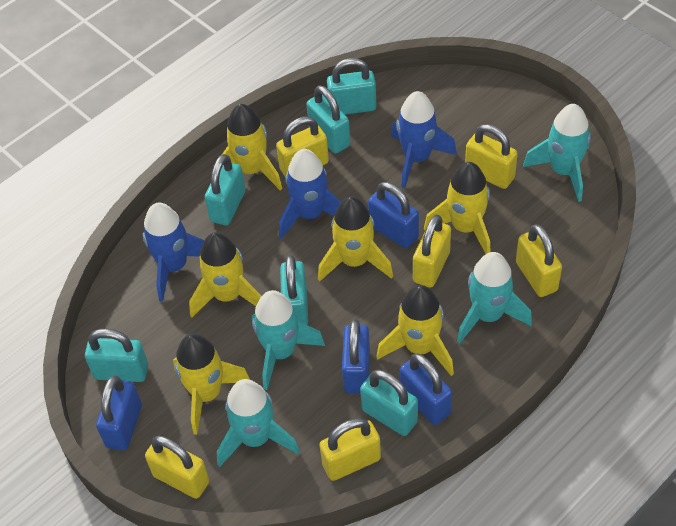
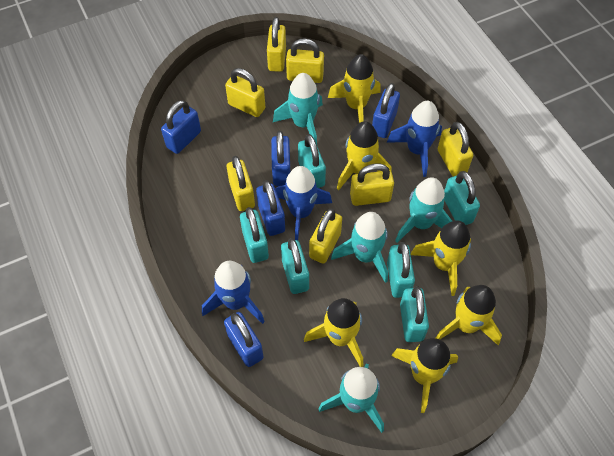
blue padlock: 4 -> 5
yellow padlock: 6 -> 7

